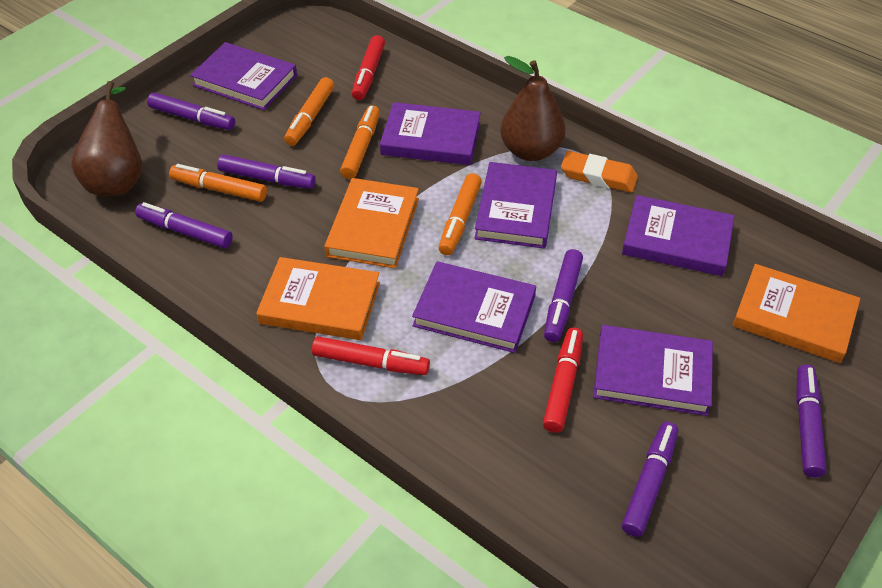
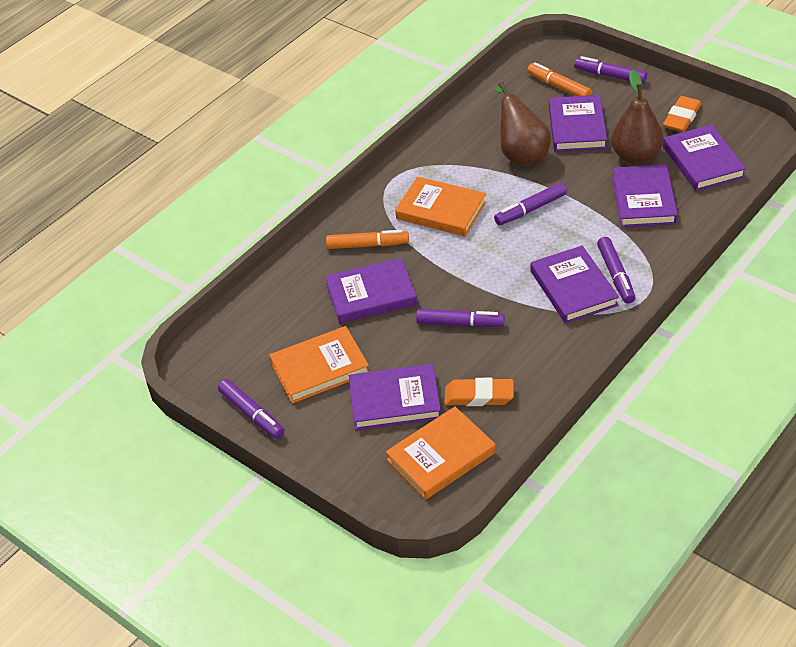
orange eraser: 1 -> 2
orange marker: 4 -> 2
purple marker: 6 -> 5
red marker: 3 -> 0

